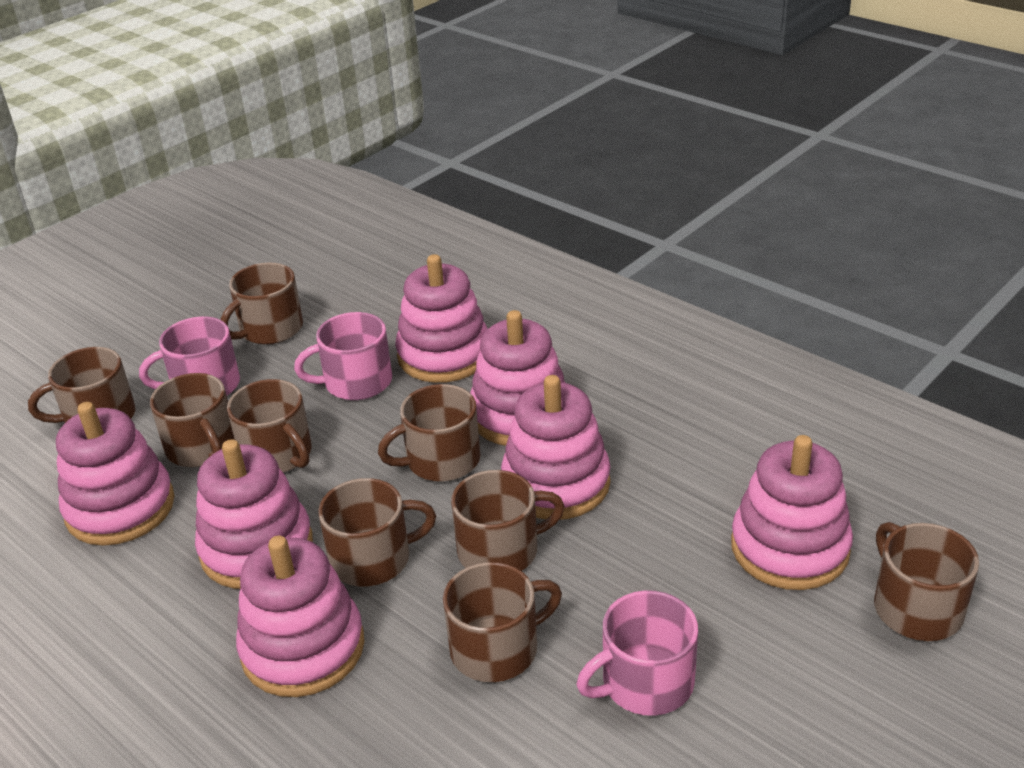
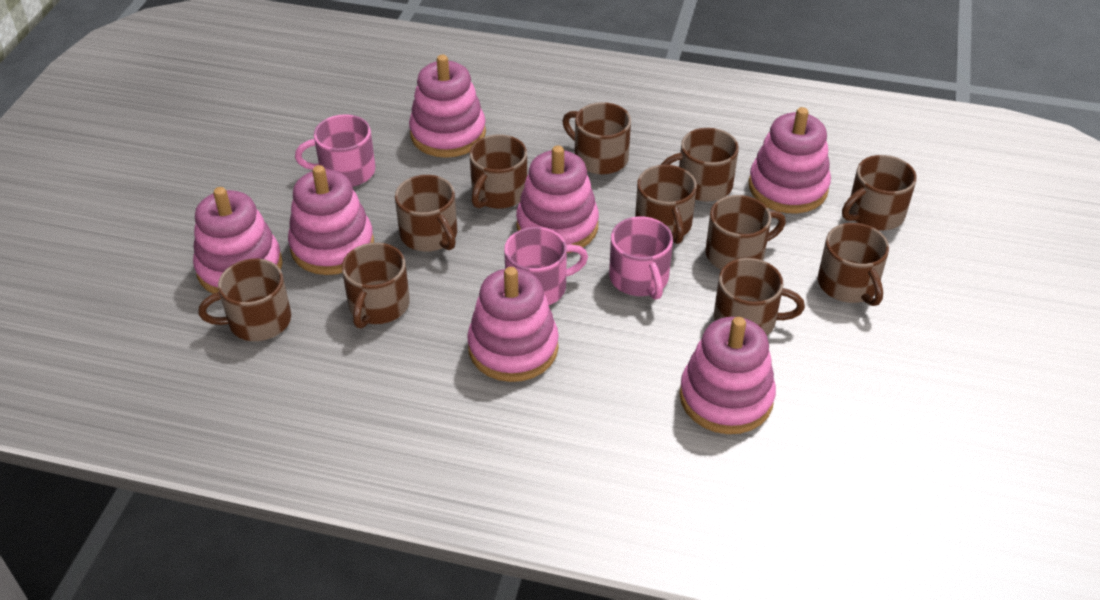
brown mug: 9 -> 11

